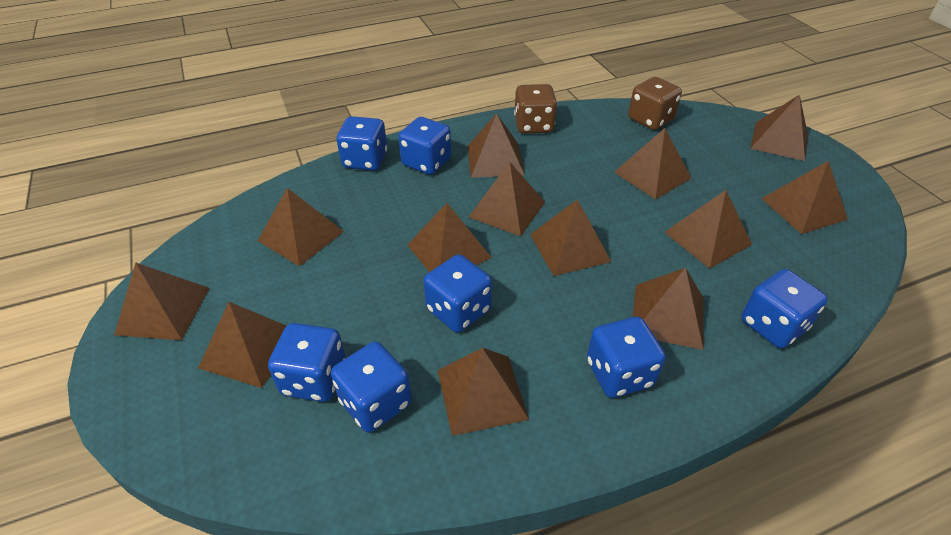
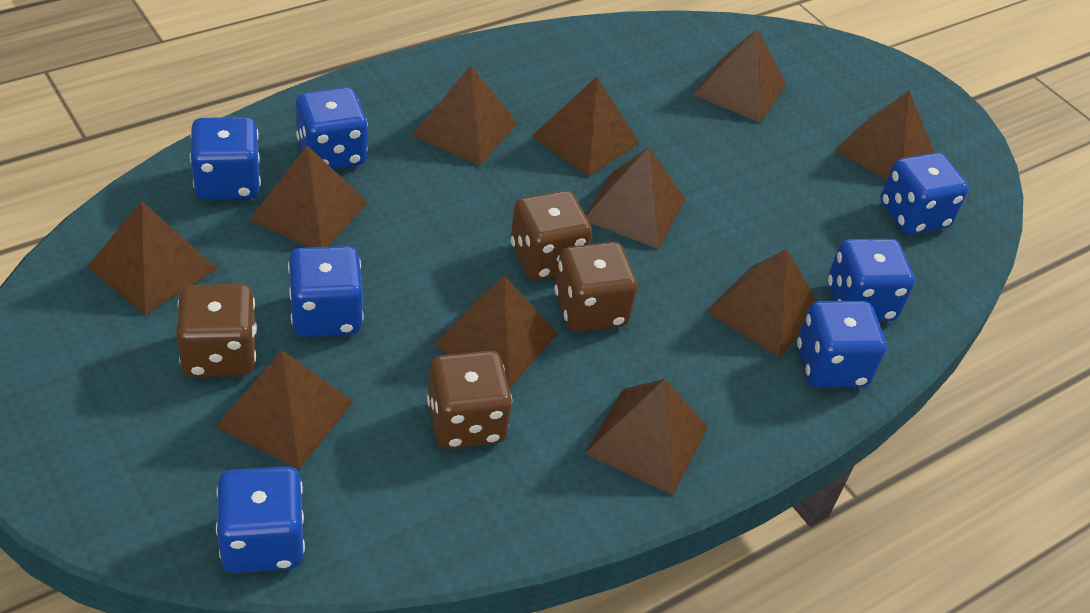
brown dice: 2 -> 4
brown pyramid: 13 -> 11

